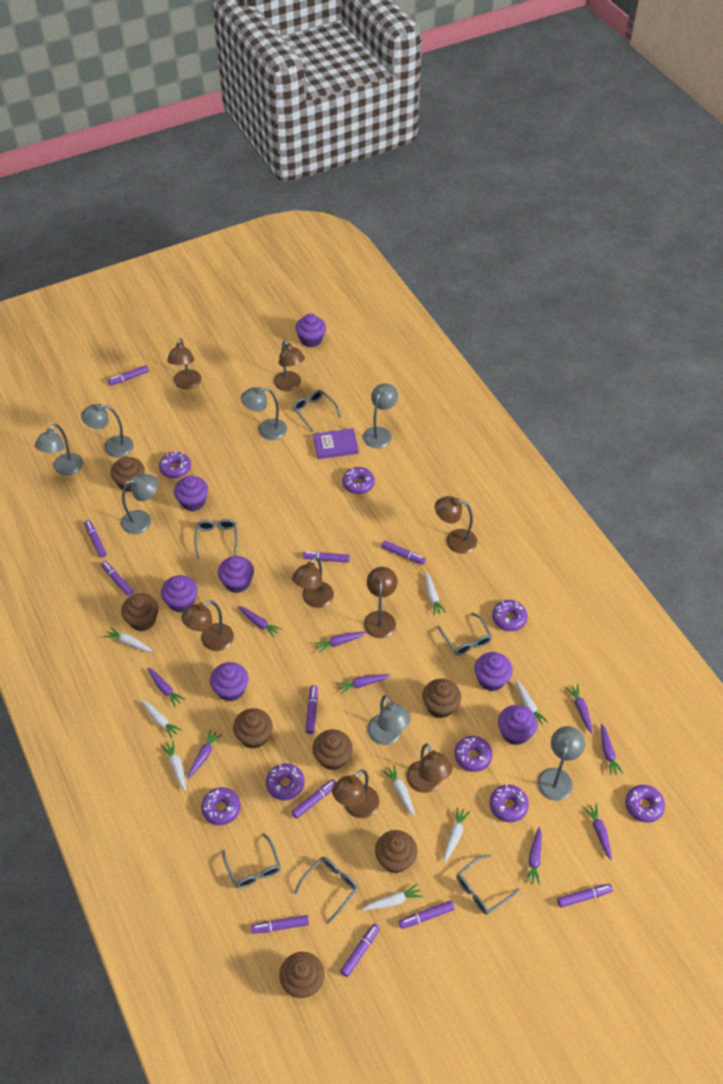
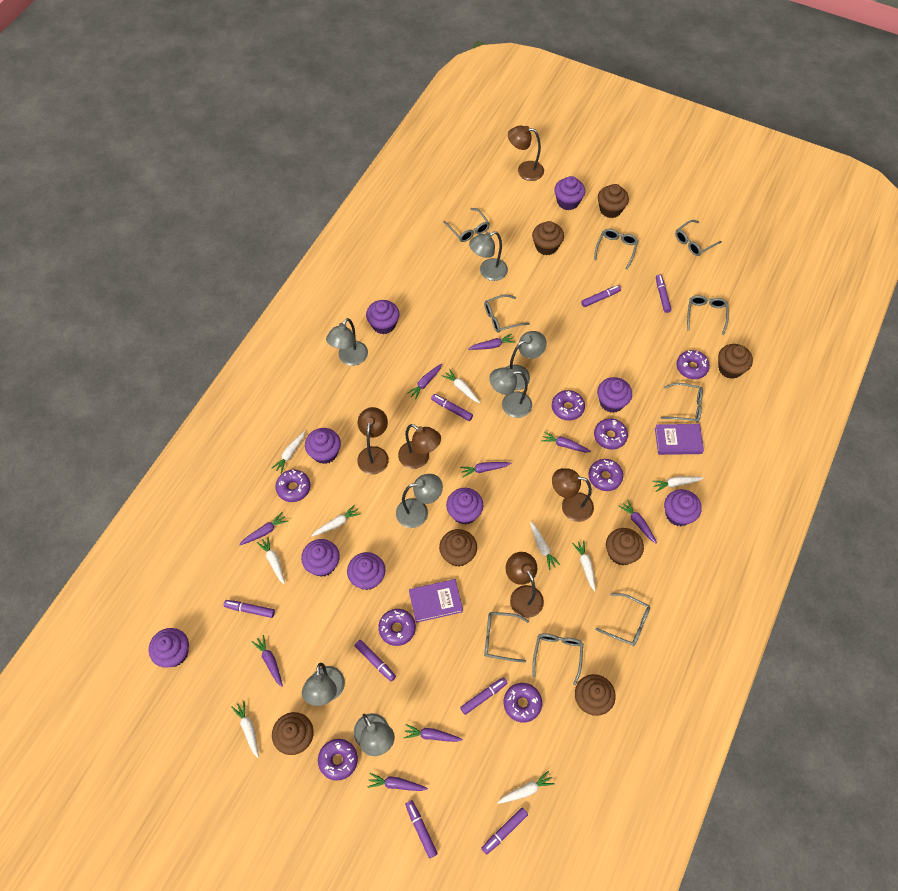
brown lamp: 8 -> 5
grey glasses: 6 -> 9
purple book: 1 -> 2
purple cupcake: 7 -> 9
purple marker: 11 -> 8
white carrot: 8 -> 9

